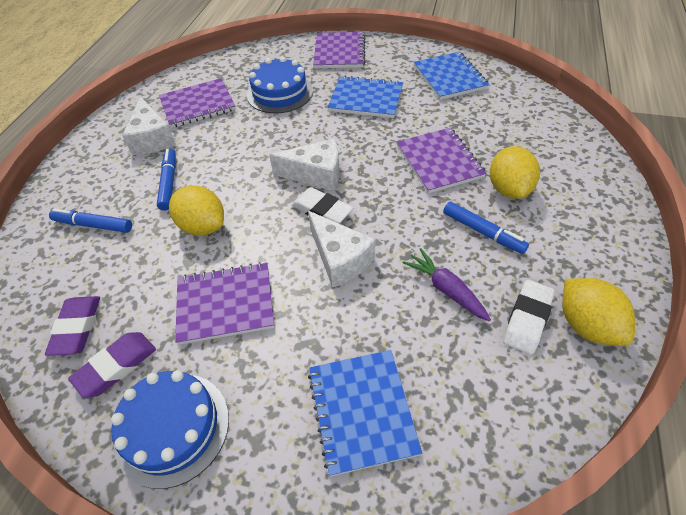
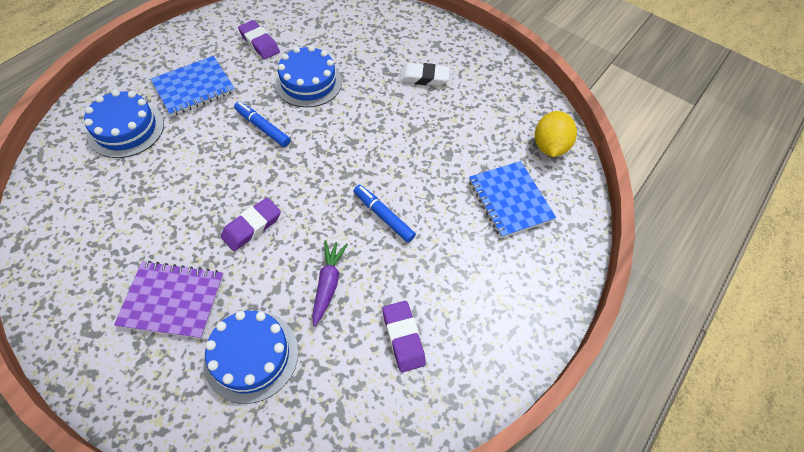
blue cake: 2 -> 3
blue marker: 3 -> 2
blue notebook: 3 -> 2
purple eraser: 2 -> 3
purple notebook: 4 -> 1
white cheese: 3 -> 0
white eraser: 2 -> 1
yellow lemon: 3 -> 1

